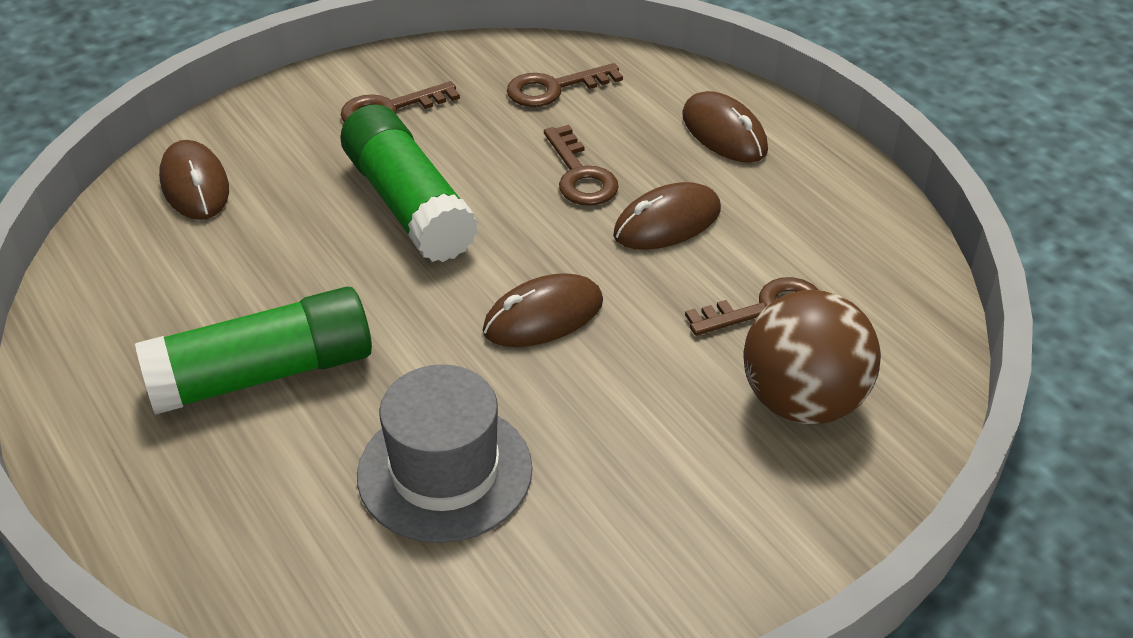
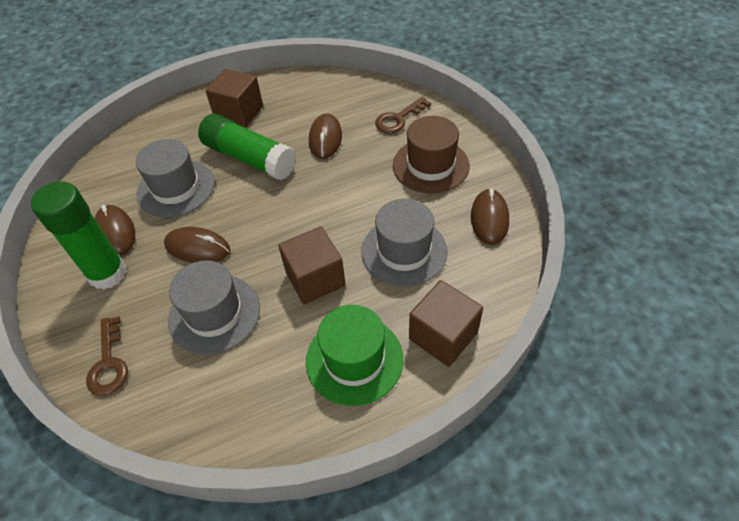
brown ball: 1 -> 0
brown cube: 0 -> 3
brown hat: 0 -> 1
brown key: 4 -> 2
green hat: 0 -> 1
grey hat: 1 -> 3

